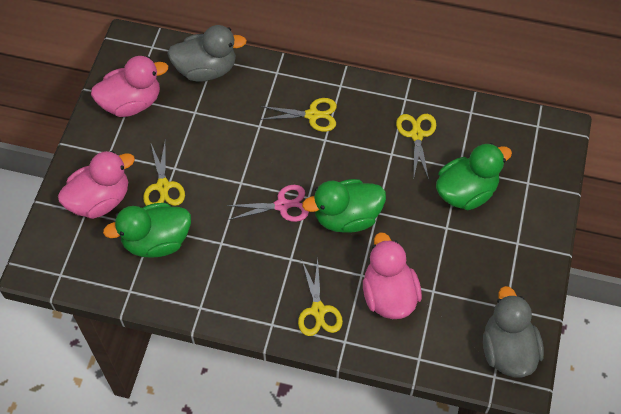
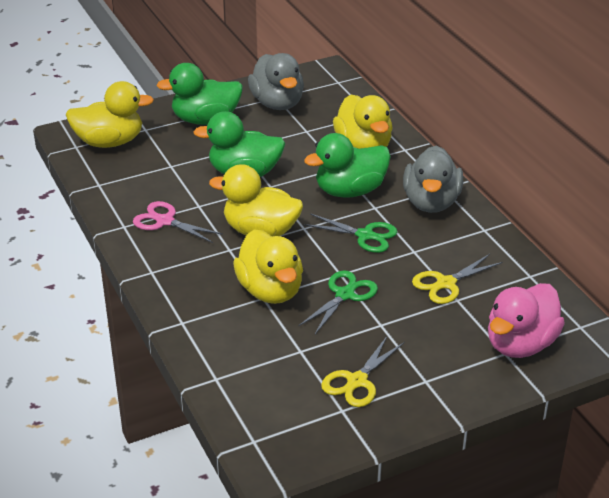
green scissors: 0 -> 2
pink duck: 3 -> 1
yellow duck: 0 -> 4
yellow scissors: 4 -> 2

